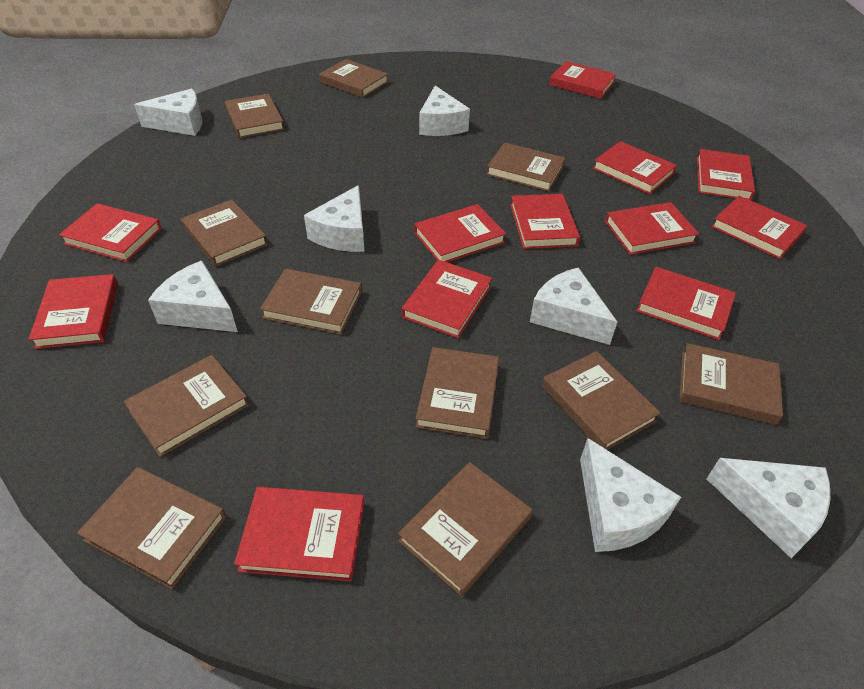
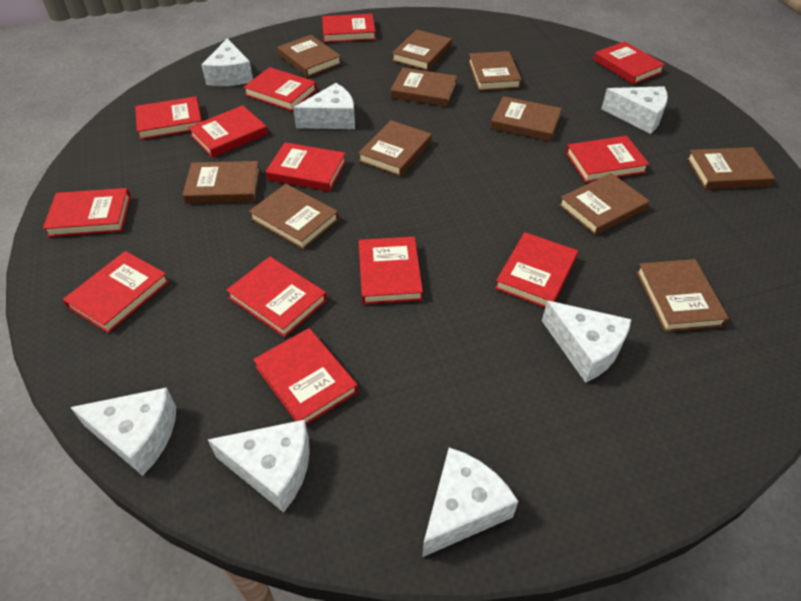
red book: 12 -> 13

